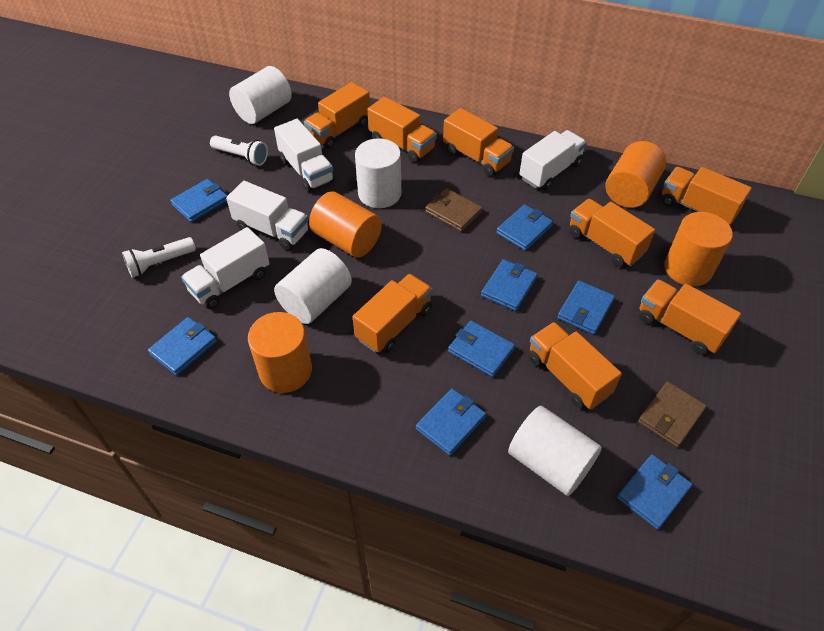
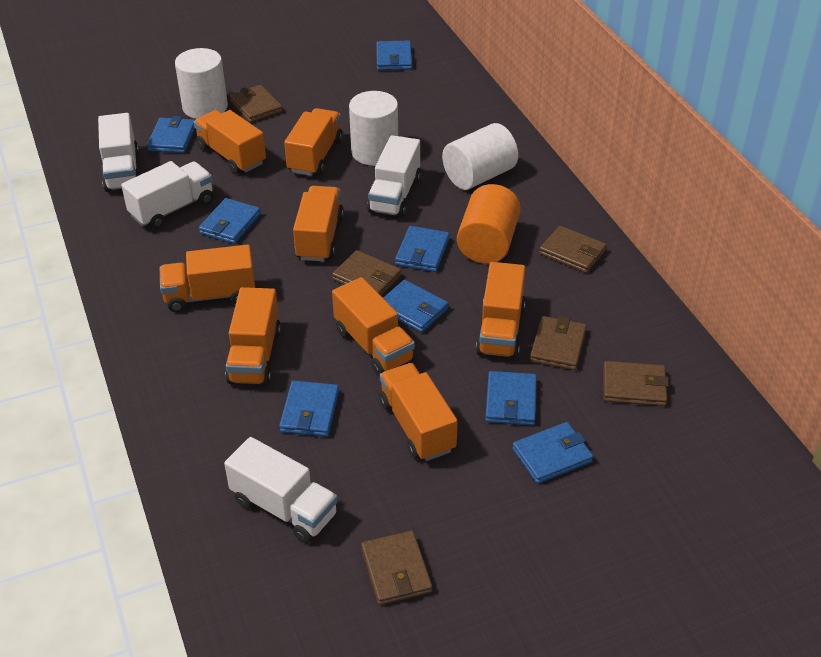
brown wallet: 2 -> 6
orange cylinder: 4 -> 1
white cylinder: 4 -> 3
white flashlight: 2 -> 0

